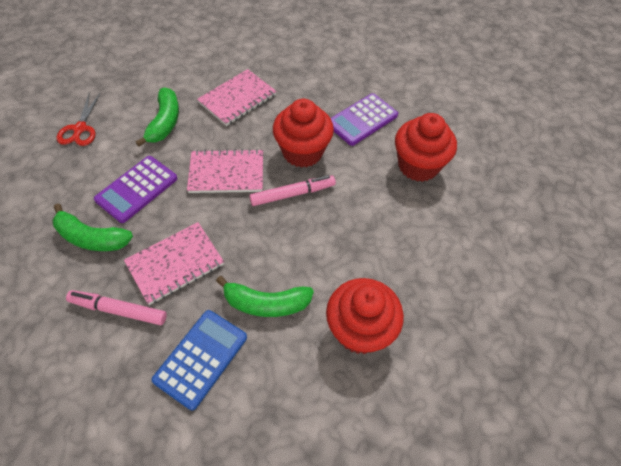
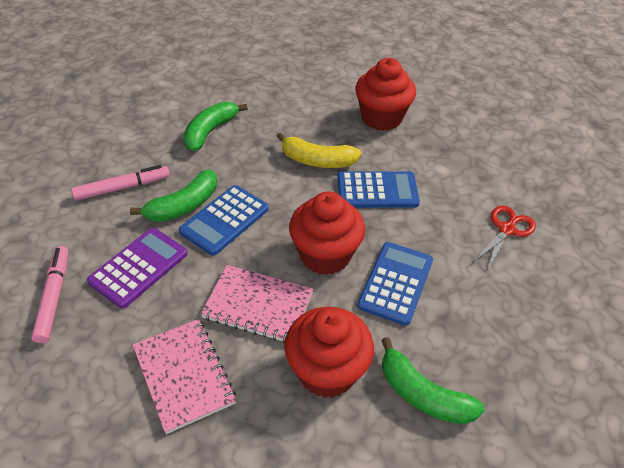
blue calculator: 1 -> 3
pink notebook: 3 -> 2
purple calculator: 2 -> 1
yellow banana: 0 -> 1

